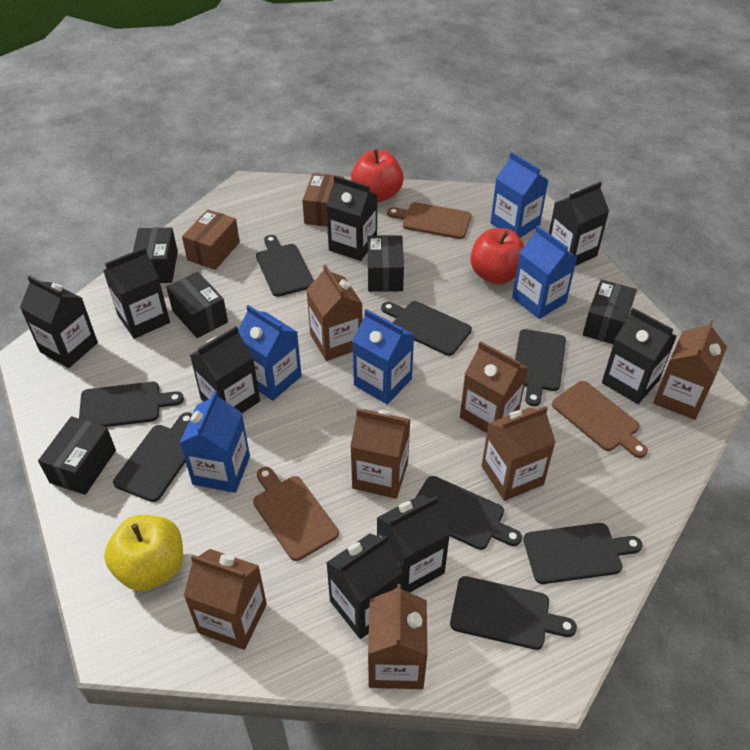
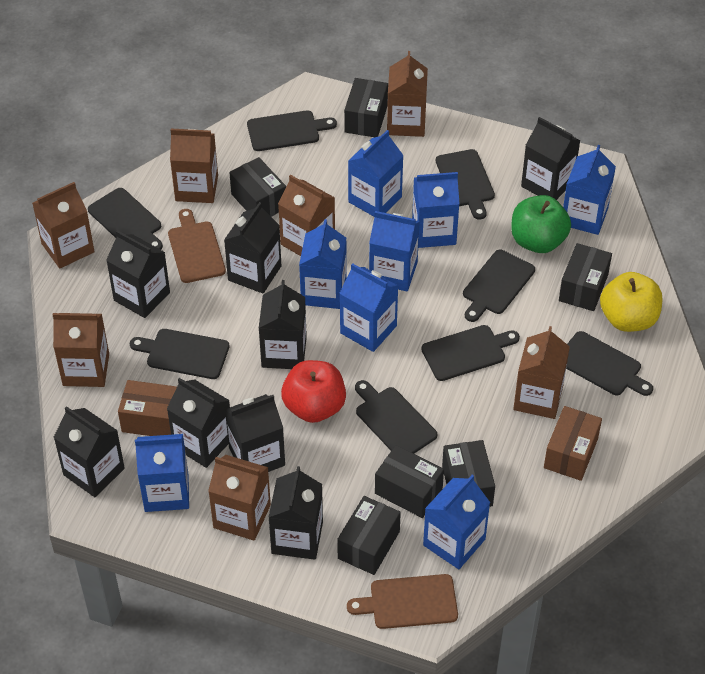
black box: 5 -> 6
blue carton: 5 -> 8
brown cutting board: 3 -> 2
green apple: 0 -> 1
red apple: 2 -> 1

